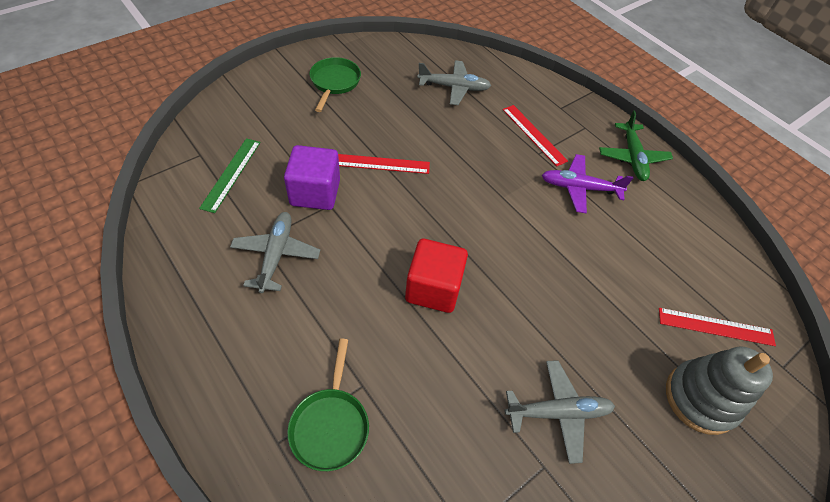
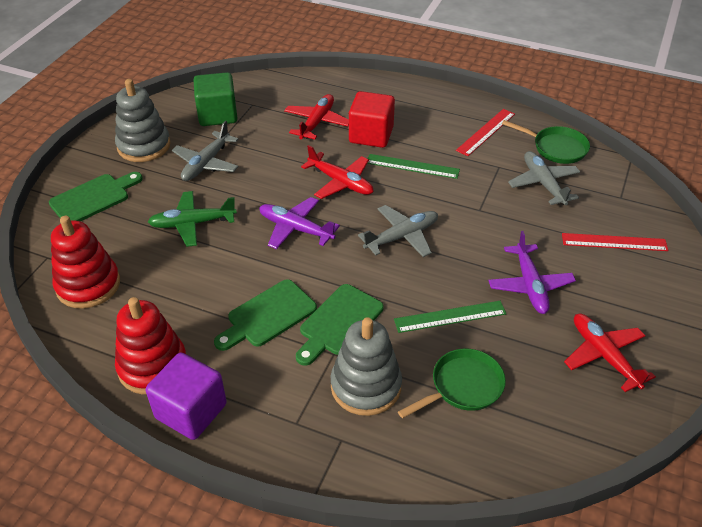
green cube: 0 -> 1
green cutting board: 0 -> 3
green ruler: 1 -> 2
grey stacking toy: 1 -> 2
purple plane: 1 -> 2
red plane: 0 -> 3
red ruler: 3 -> 2
red stacking toy: 0 -> 2

